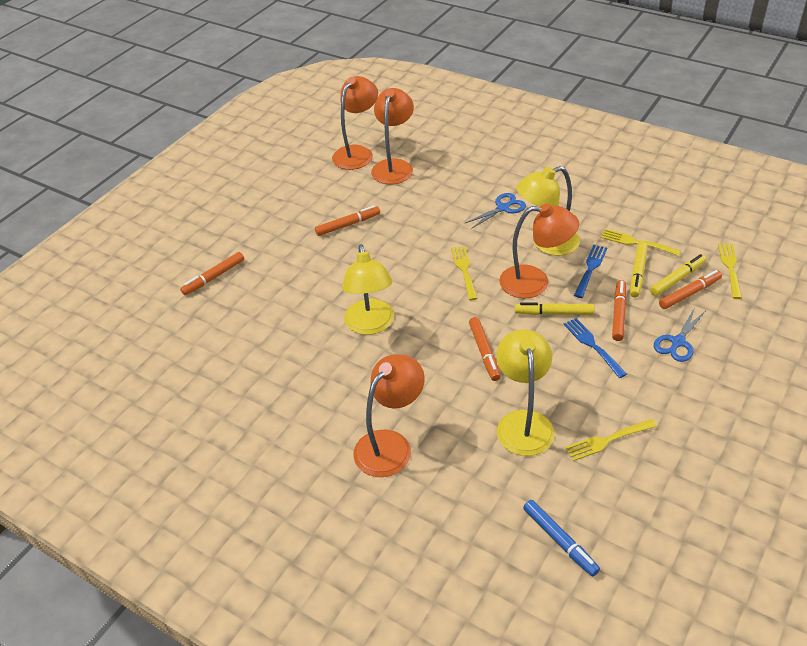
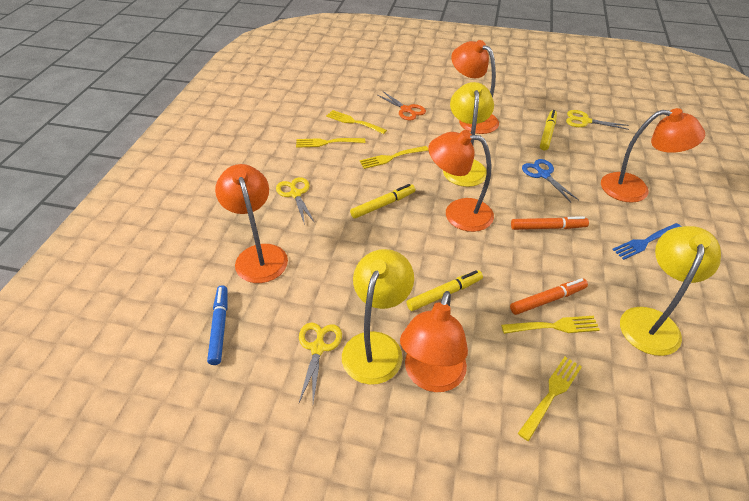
blue fork: 2 -> 1
blue scissors: 2 -> 1
orange lamp: 4 -> 5
orange marker: 5 -> 2
orange scissors: 0 -> 1
yellow fork: 4 -> 5
yellow scissors: 0 -> 3

